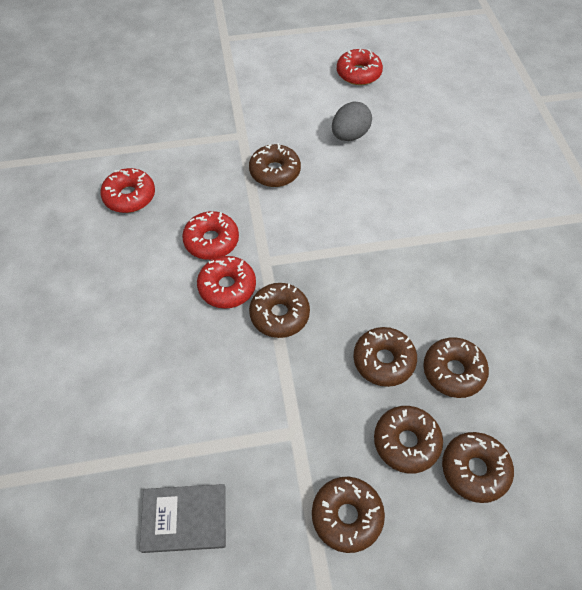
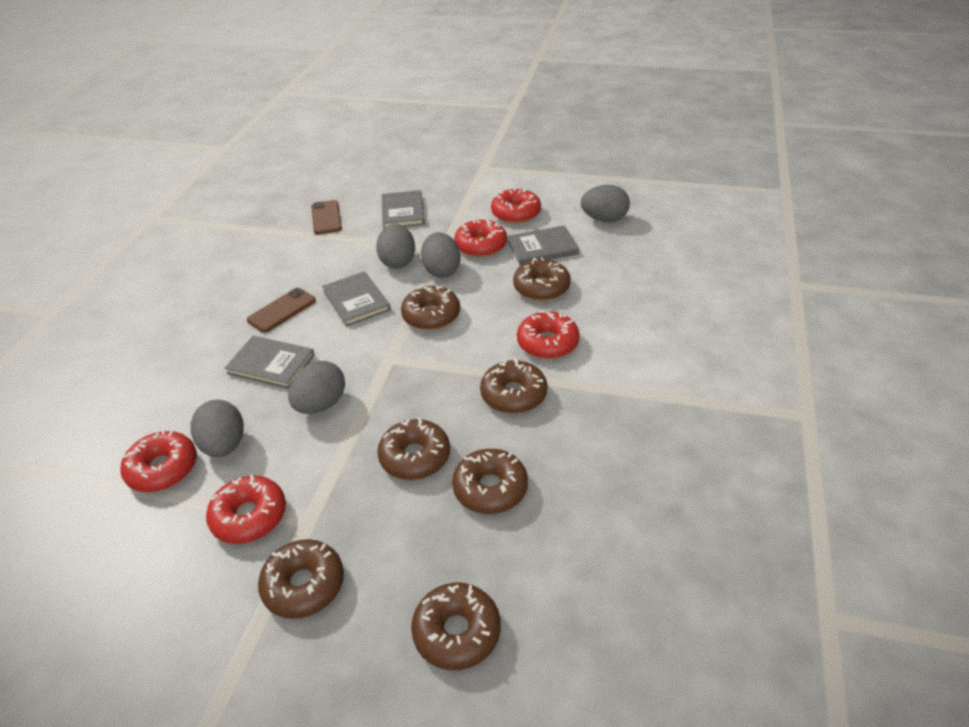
brown phone: 0 -> 2
grey book: 1 -> 4
grey egg: 1 -> 5
red donut: 4 -> 5

